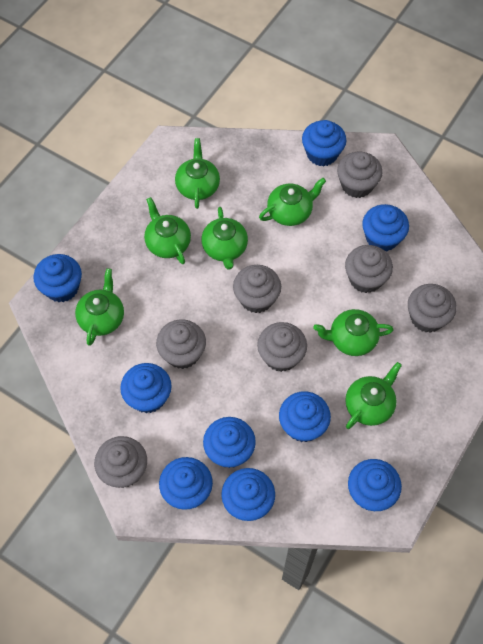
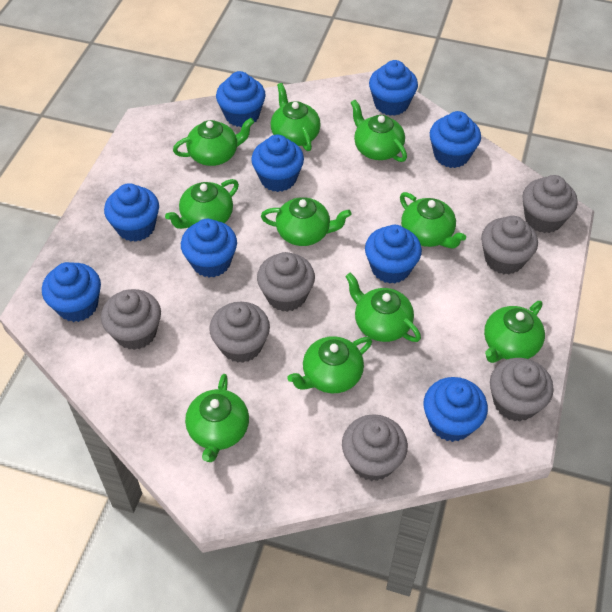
green teapot: 7 -> 10

